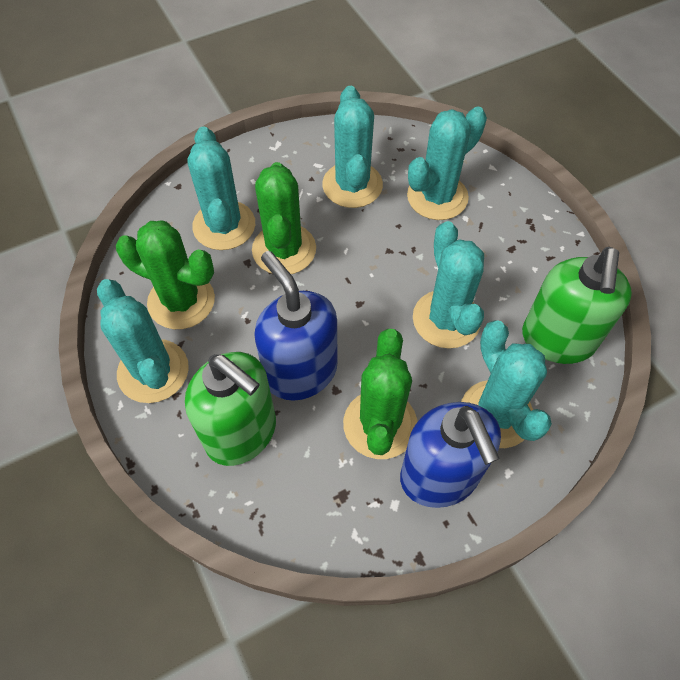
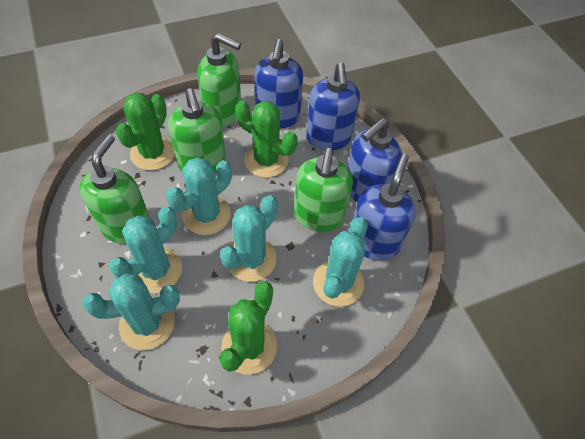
blue soap dispenser: 2 -> 4
green soap dispenser: 2 -> 4
turquoise cactus: 6 -> 5

